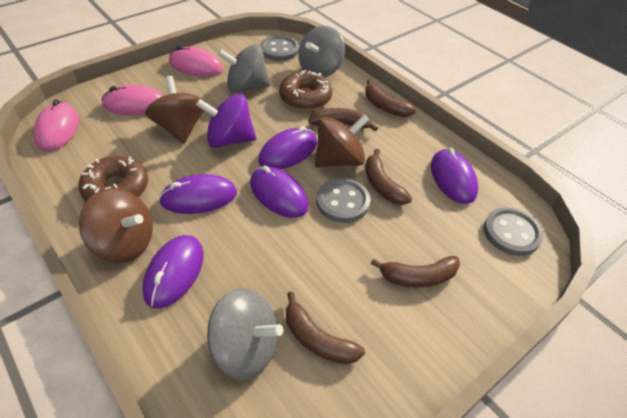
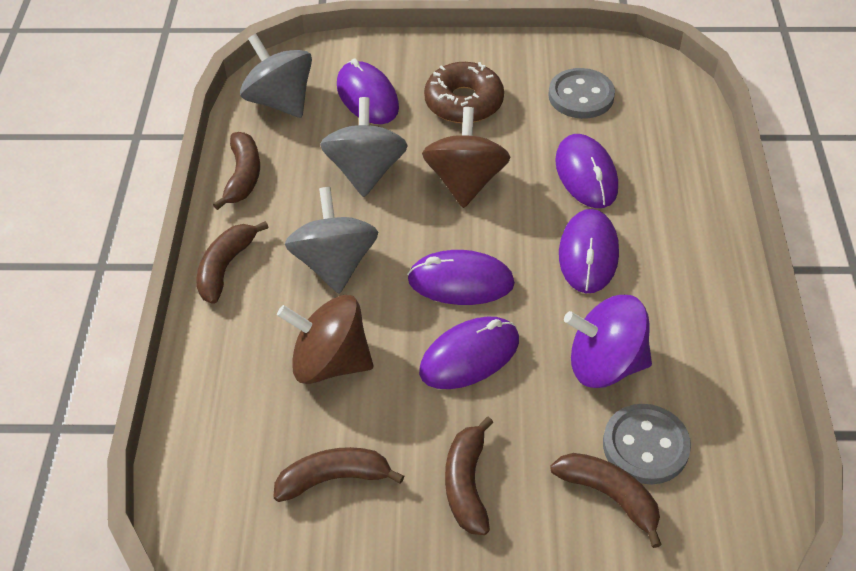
brown donut: 2 -> 1
brown spinning top: 3 -> 2
grey button: 3 -> 2
pink mouse: 3 -> 0

